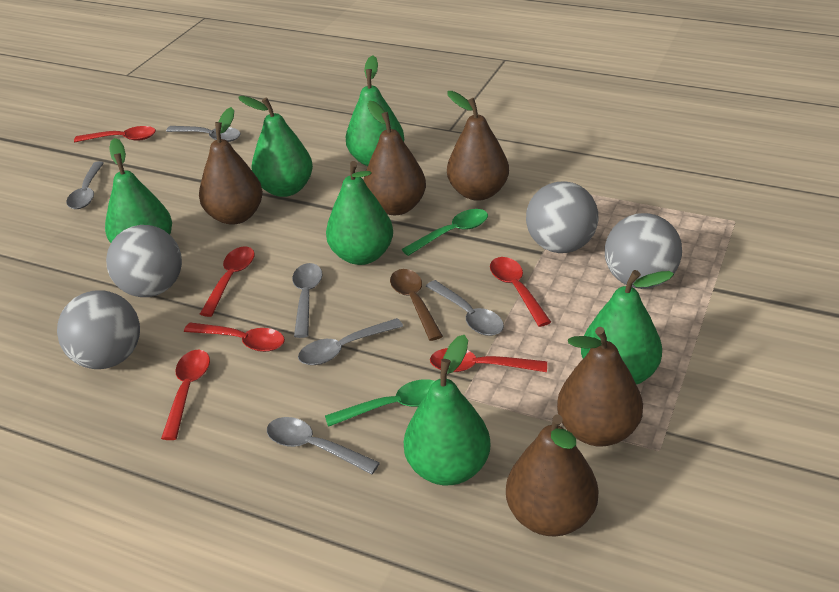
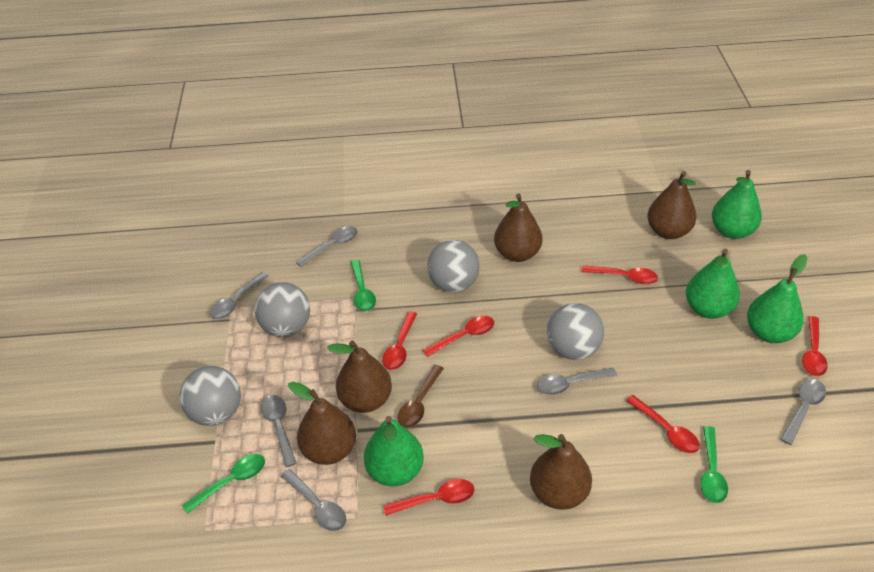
green pear: 6 -> 4
green spoon: 2 -> 3

